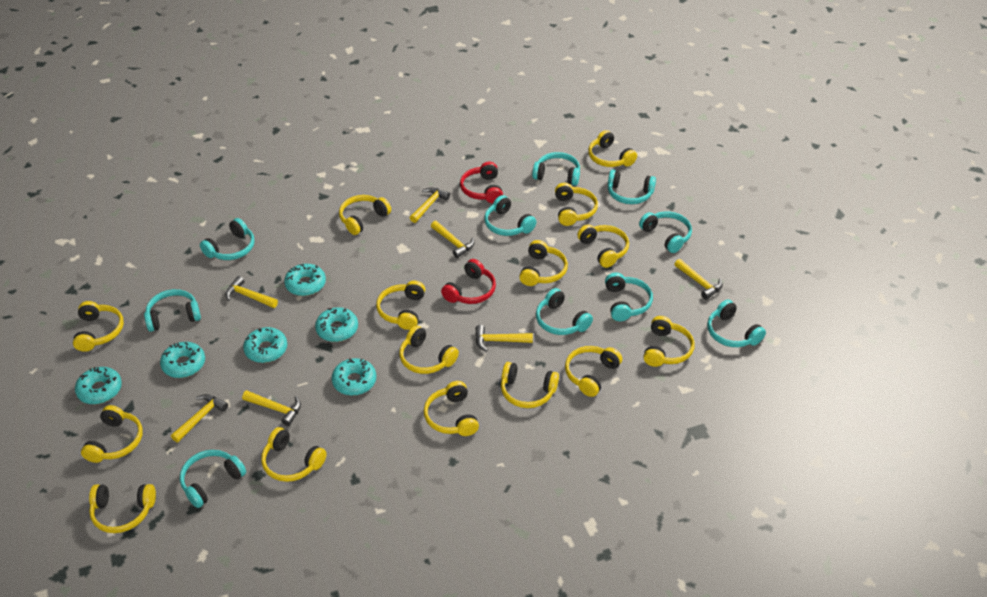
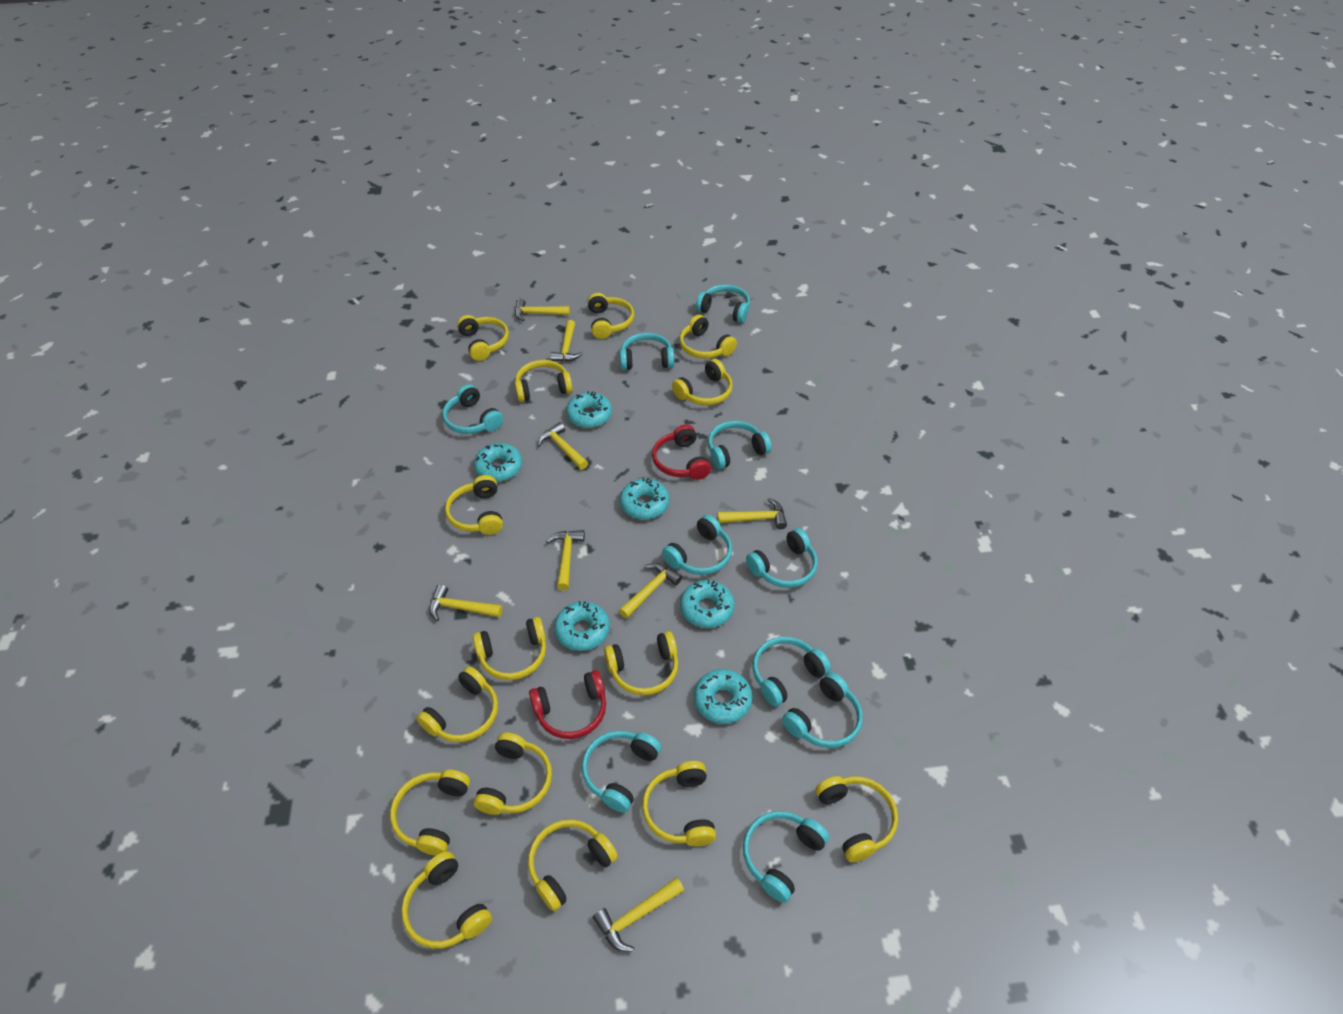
yellow hammer: 7 -> 8

